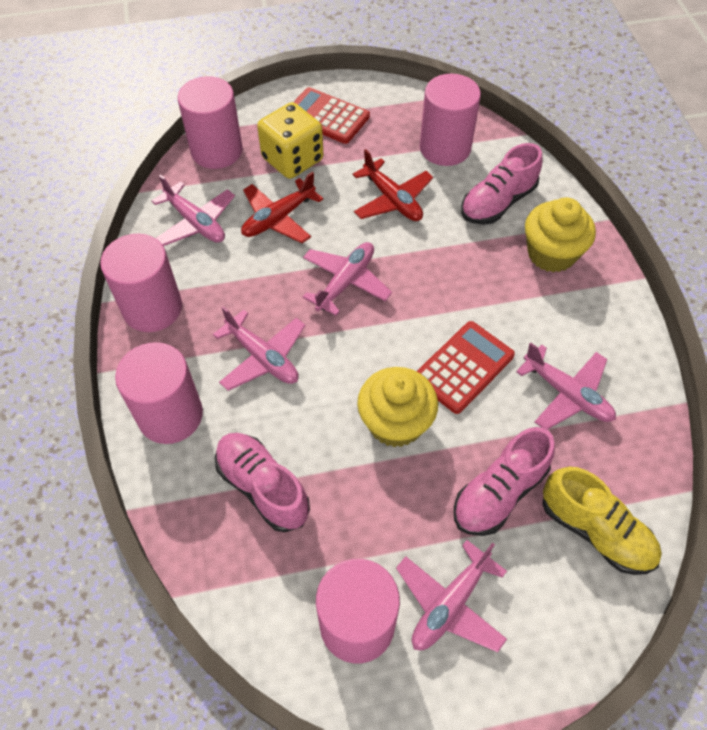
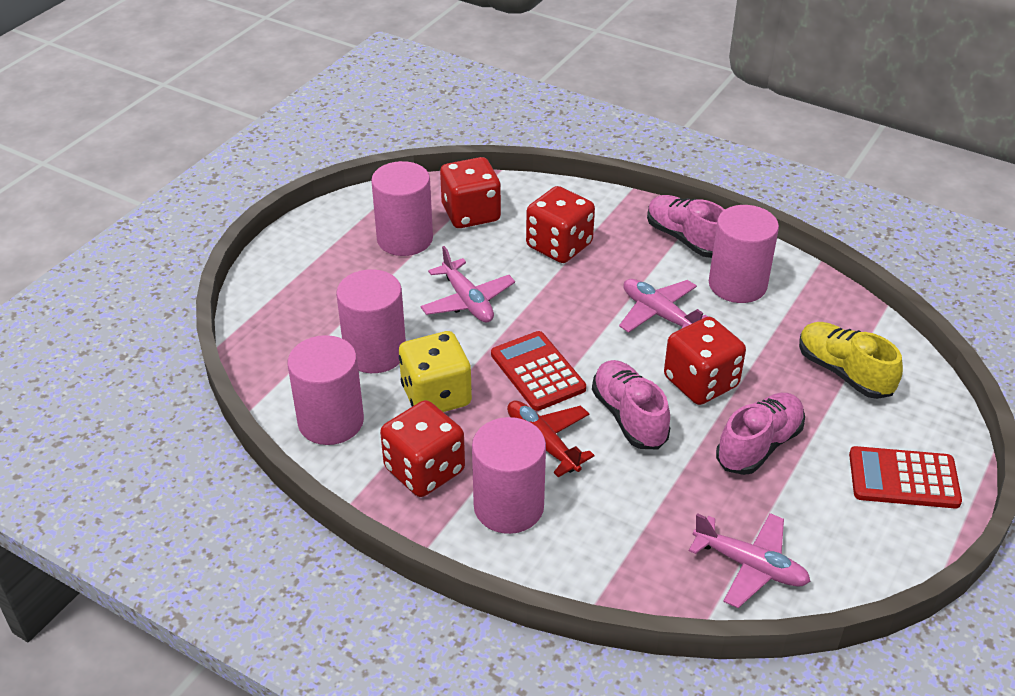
pink plane: 5 -> 3
red dice: 0 -> 4
red plane: 2 -> 1
yellow cupcake: 2 -> 0

